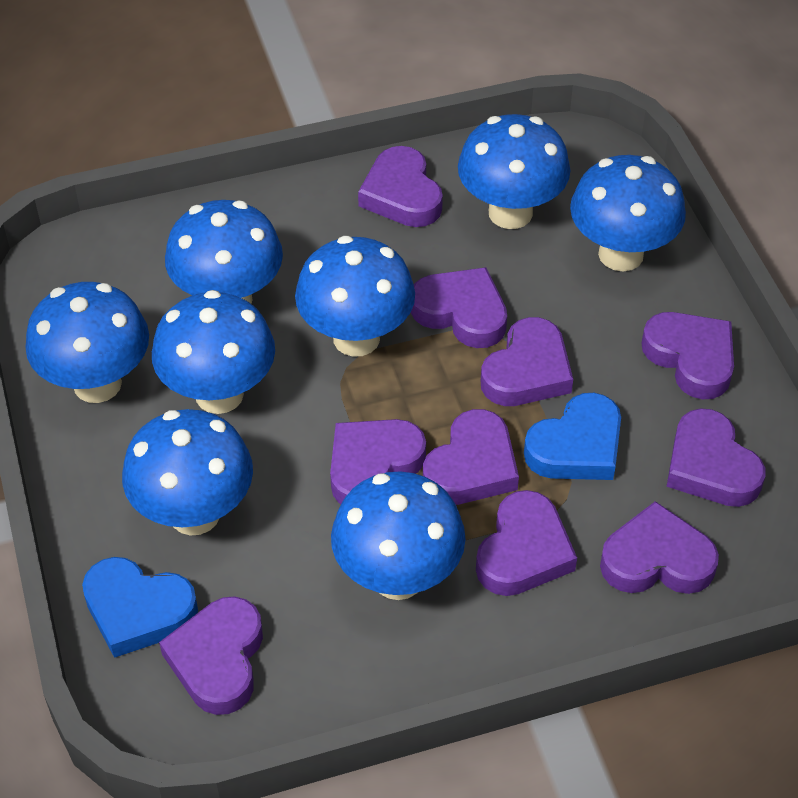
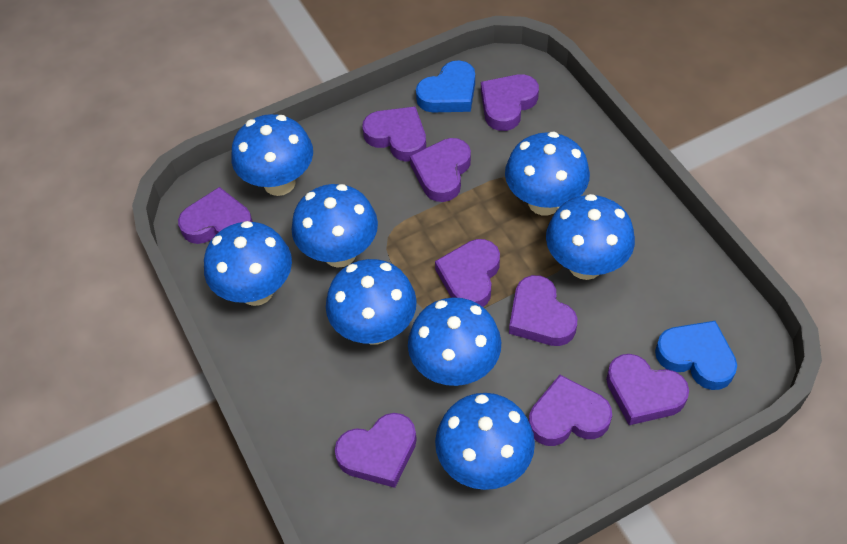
purple heart: 10 -> 9

